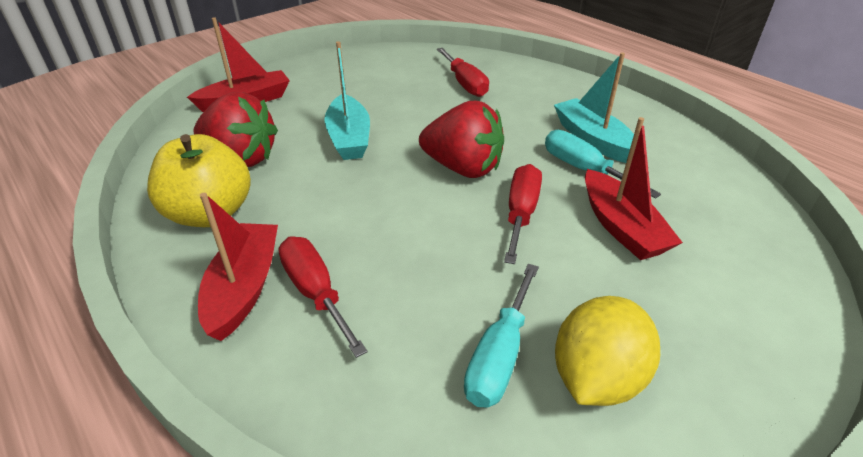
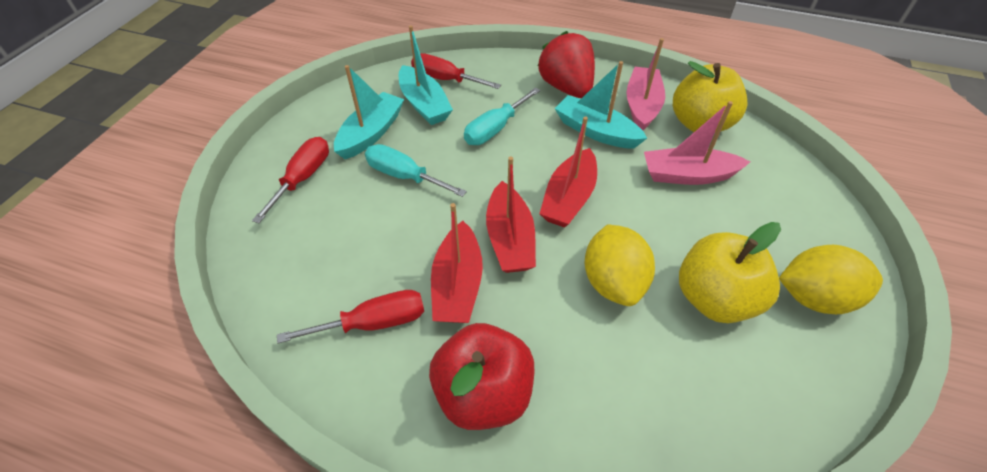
pink boat: 0 -> 2
red apple: 0 -> 1
red strawberry: 2 -> 1
turquoise boat: 2 -> 3
yellow apple: 1 -> 2
yellow lemon: 1 -> 2

